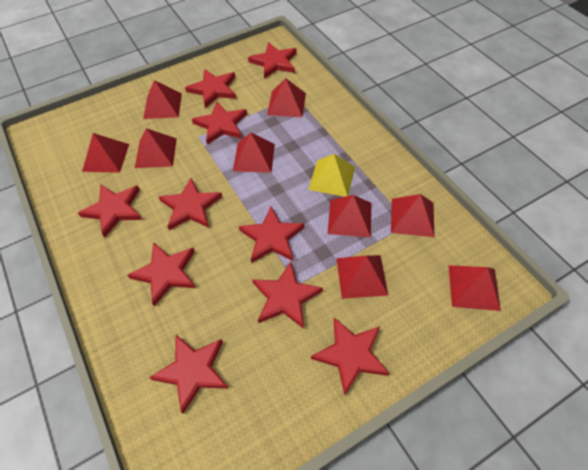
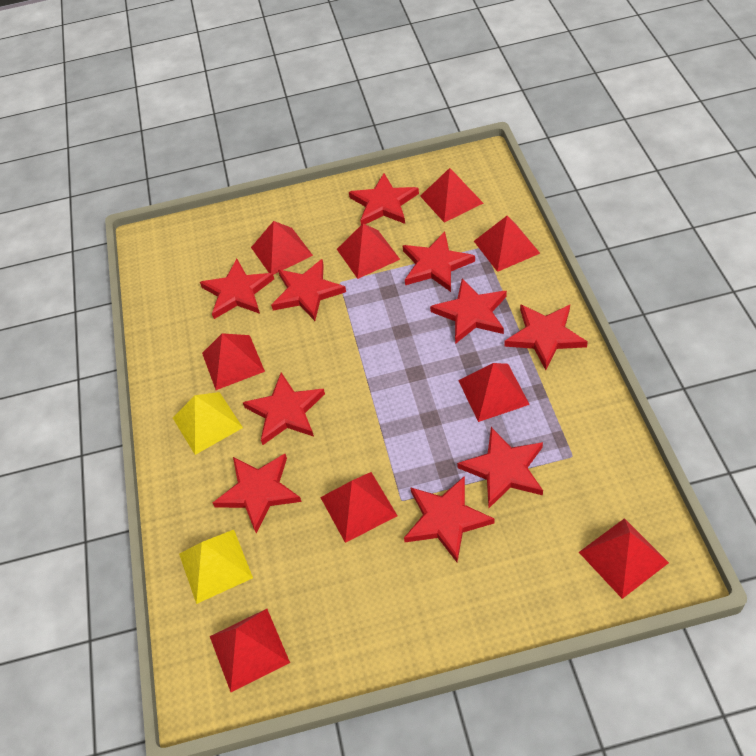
yellow pyramid: 1 -> 2

